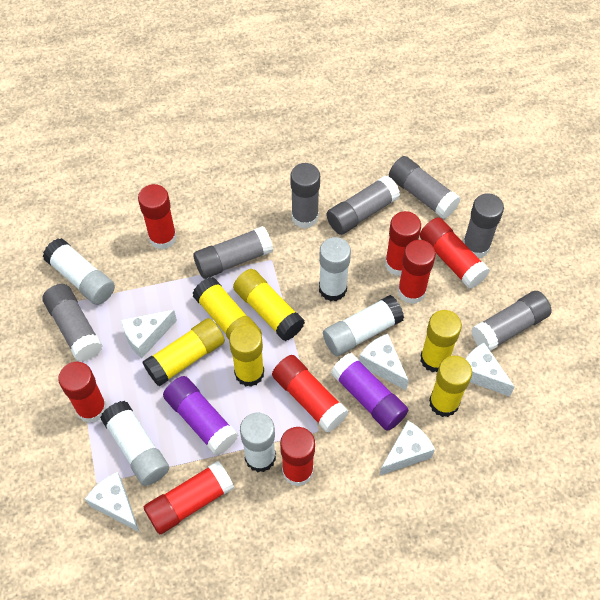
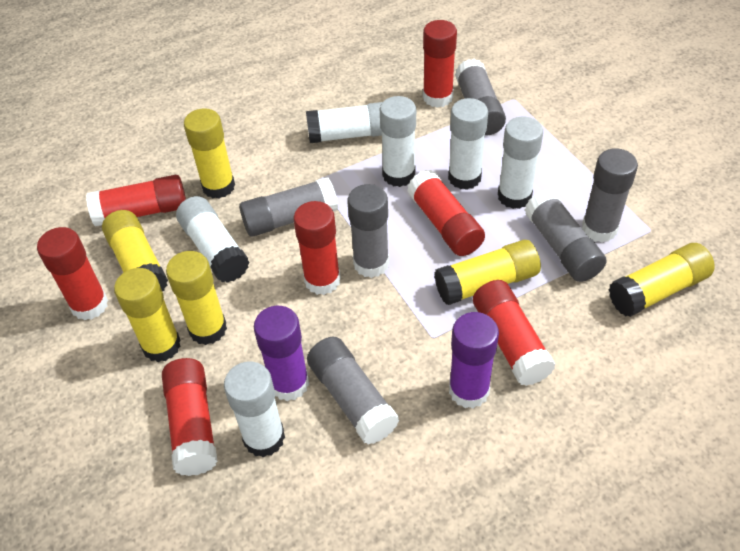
grey glue stick: 7 -> 6
red glue stick: 8 -> 7
white cheese: 5 -> 0
white glue stick: 5 -> 6

